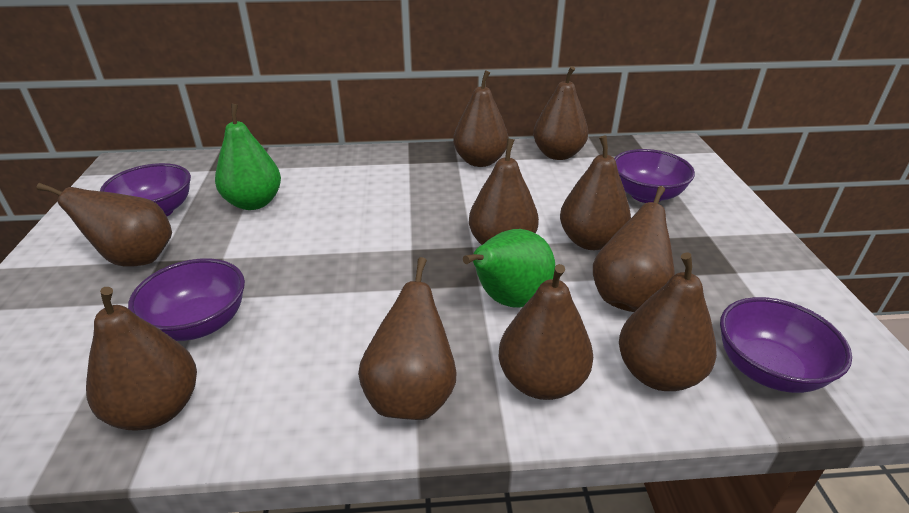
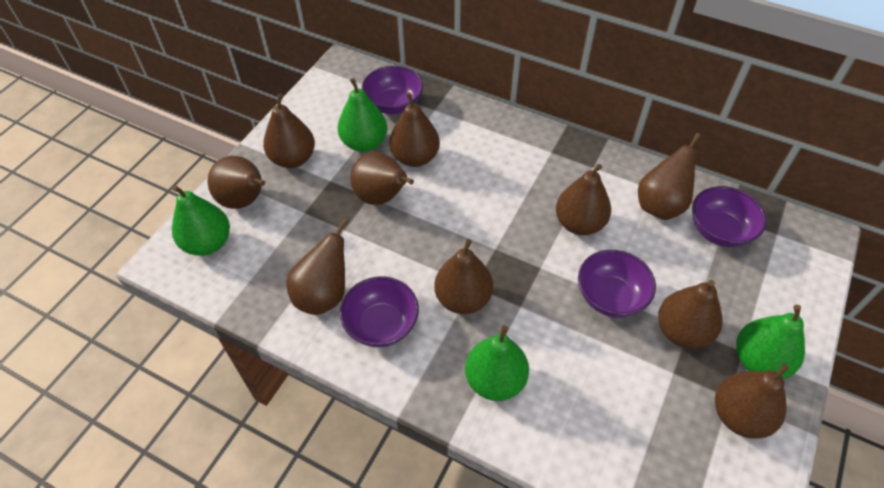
green pear: 2 -> 4

